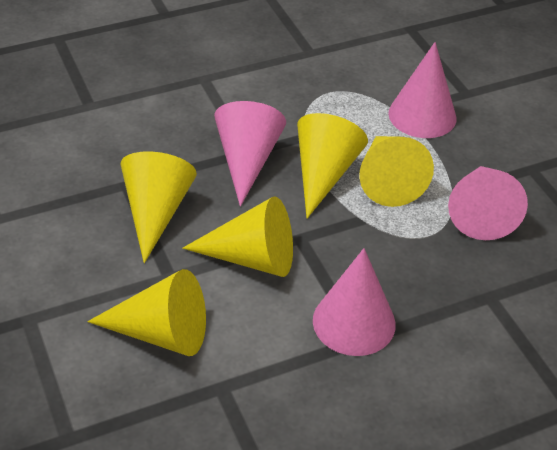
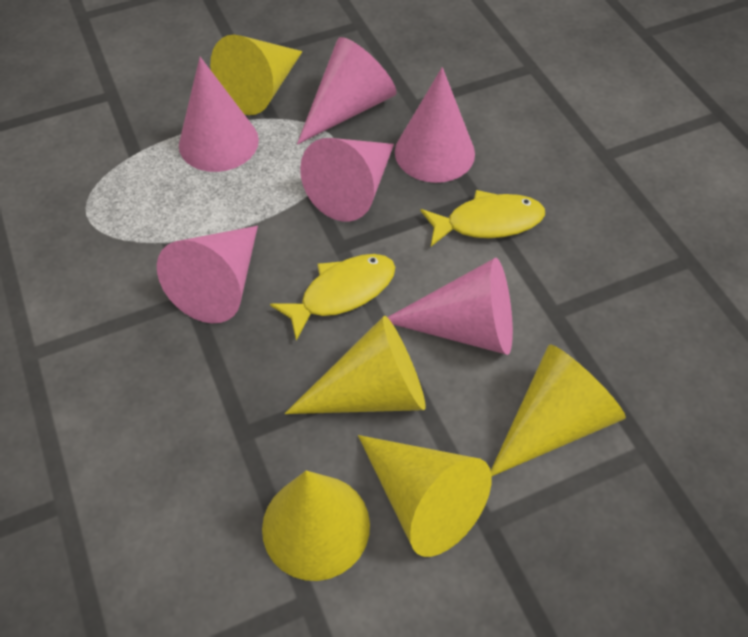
pink cone: 4 -> 6
yellow fish: 0 -> 2

